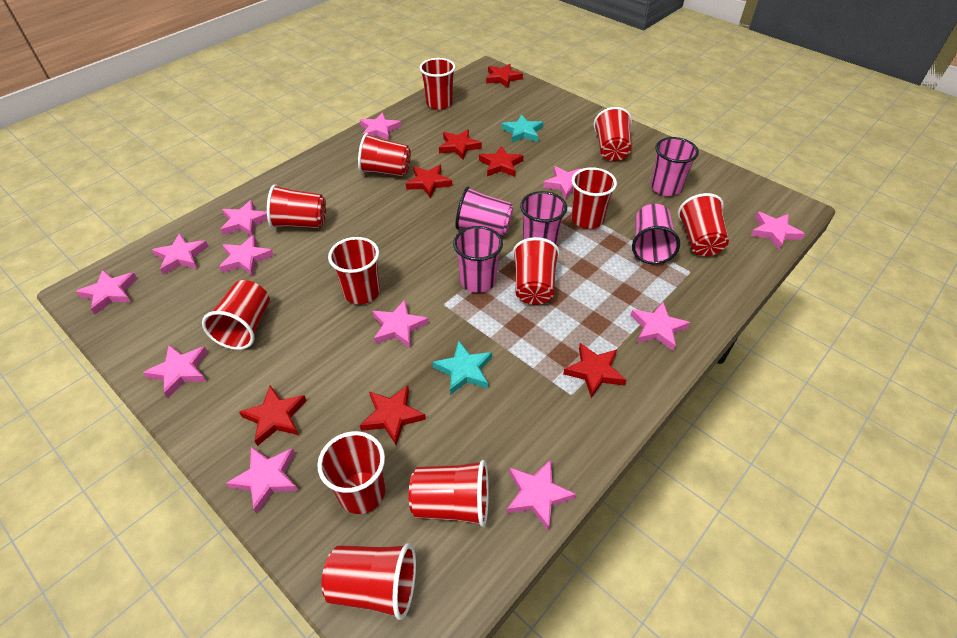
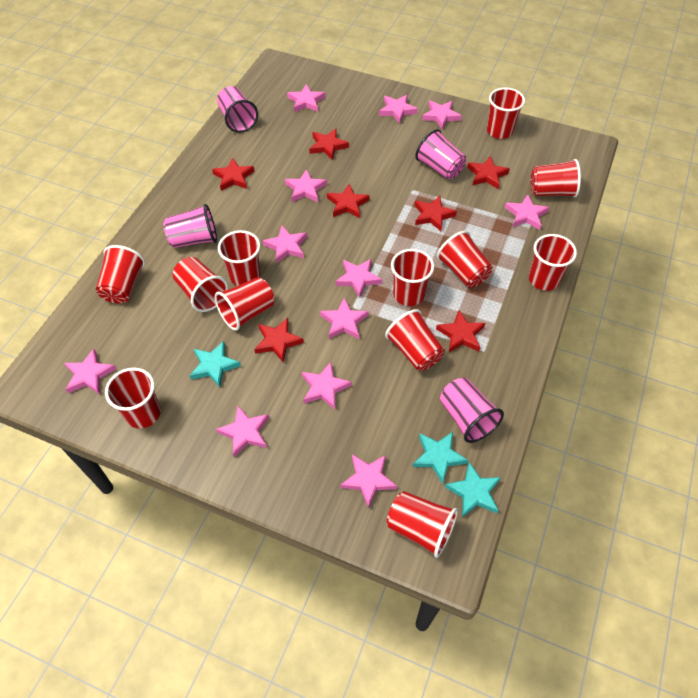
pink cup: 5 -> 4
turquoise star: 2 -> 3

